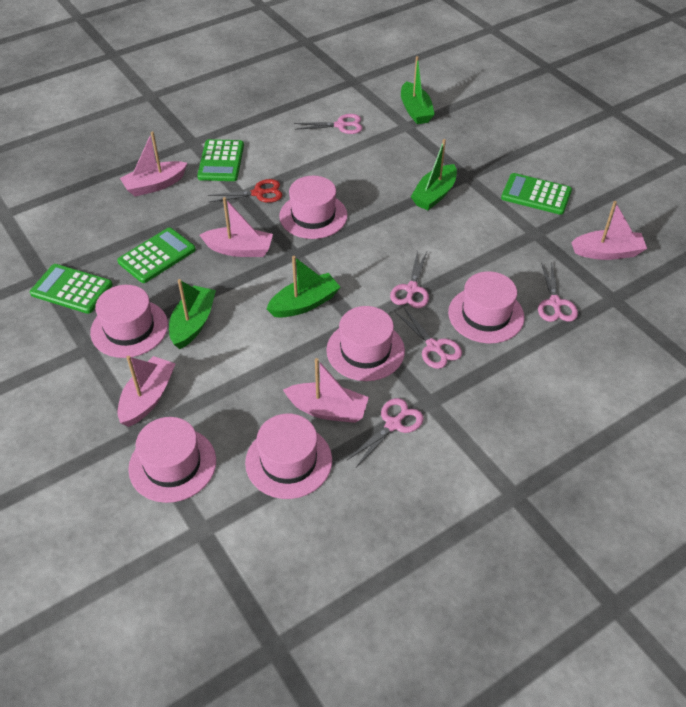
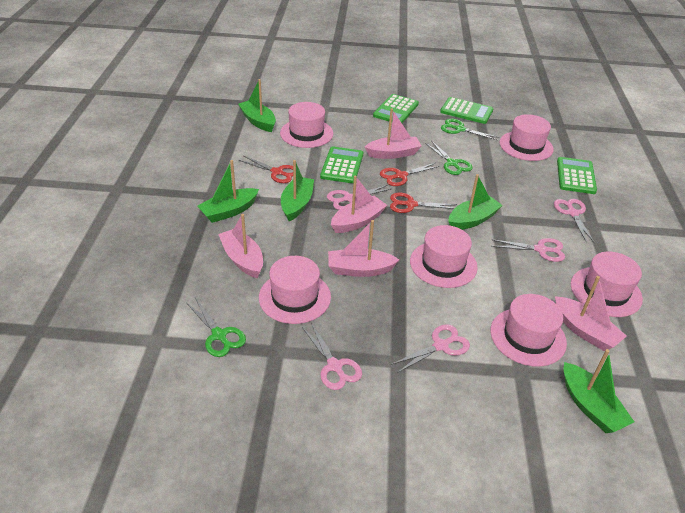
green boat: 4 -> 5
green scissors: 0 -> 3
red scissors: 1 -> 3

